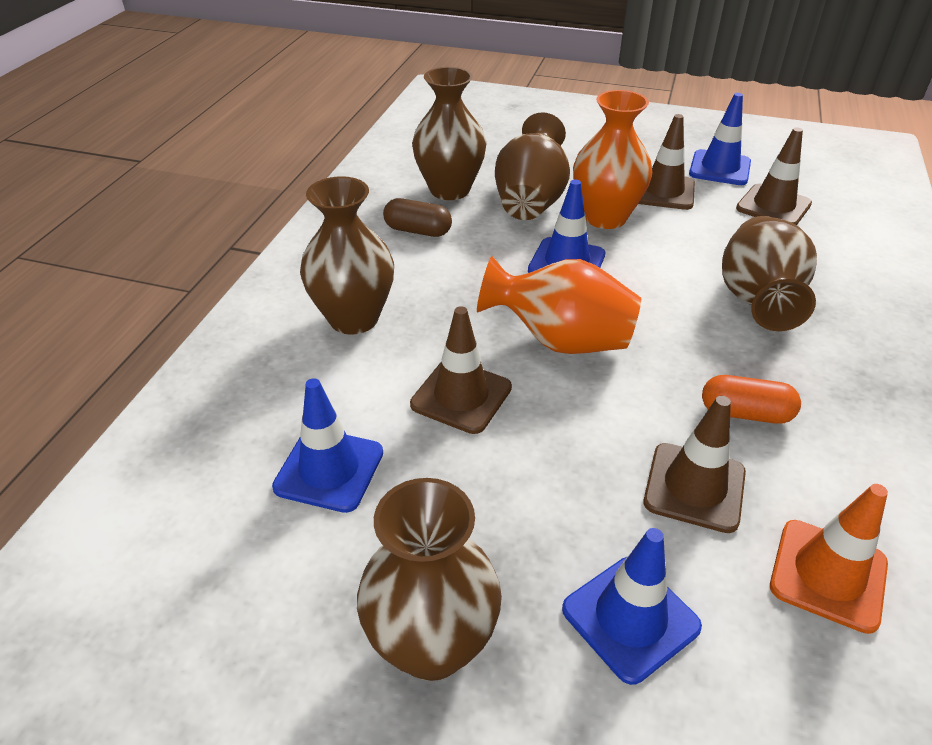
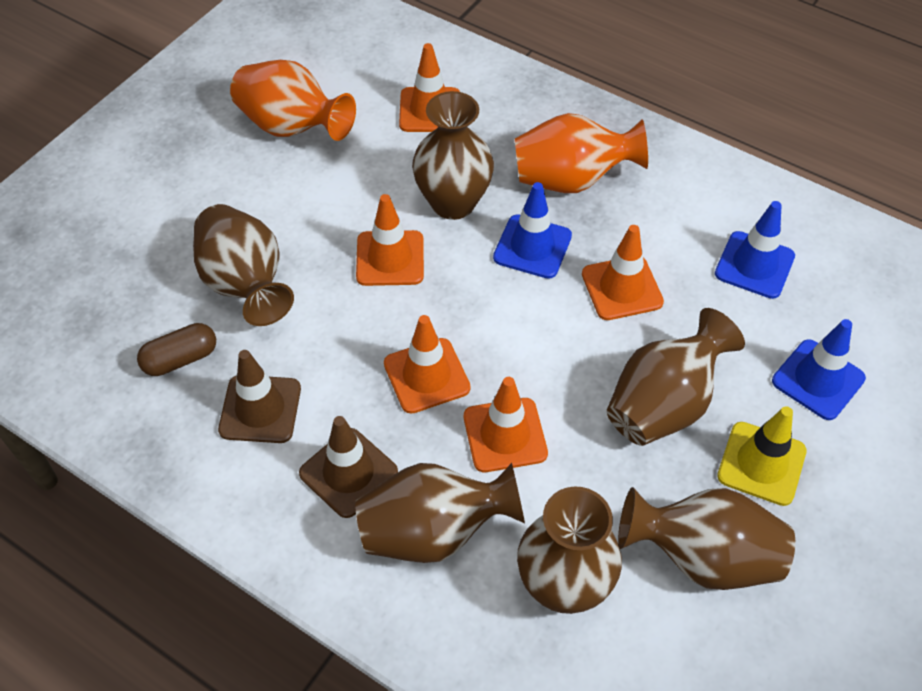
blue traffic cone: 4 -> 3
brown traffic cone: 4 -> 2
brown vase: 5 -> 6
orange capsule: 1 -> 0
orange traffic cone: 1 -> 5
yellow traffic cone: 0 -> 1

